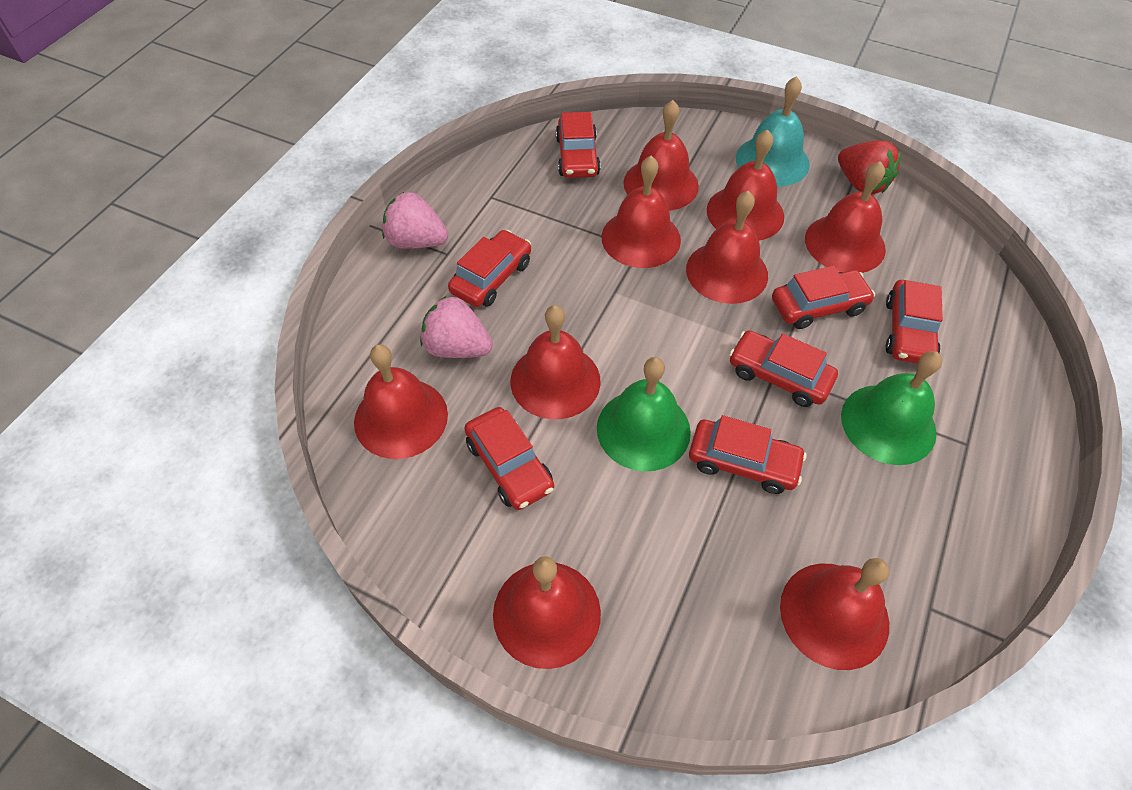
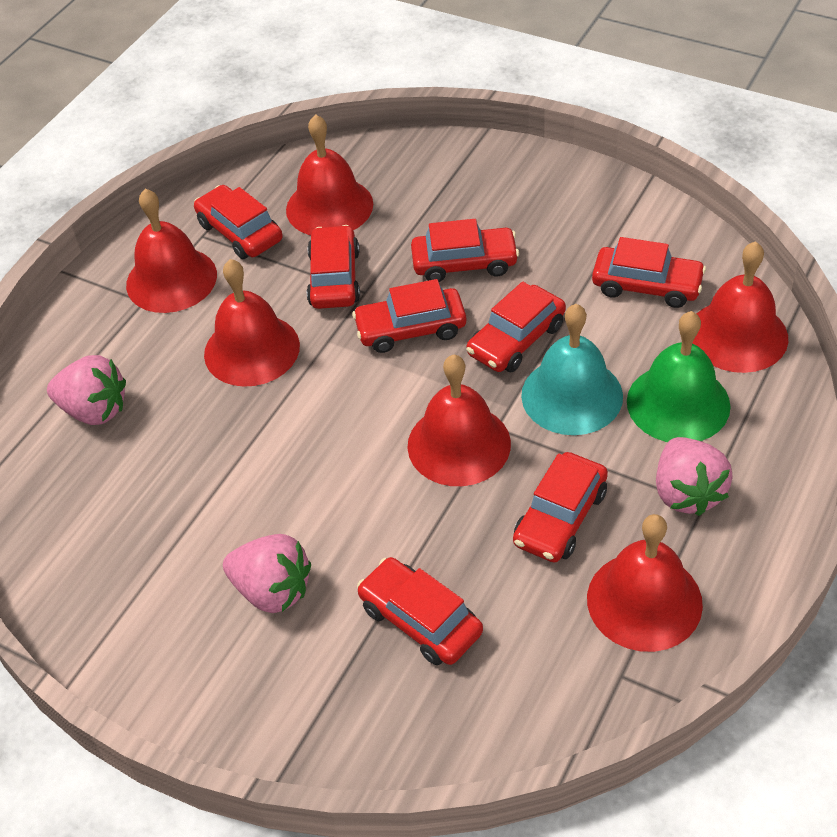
green bell: 2 -> 1
pink strawberry: 2 -> 3
red bell: 9 -> 6
red car: 7 -> 8
red strawberry: 1 -> 0

